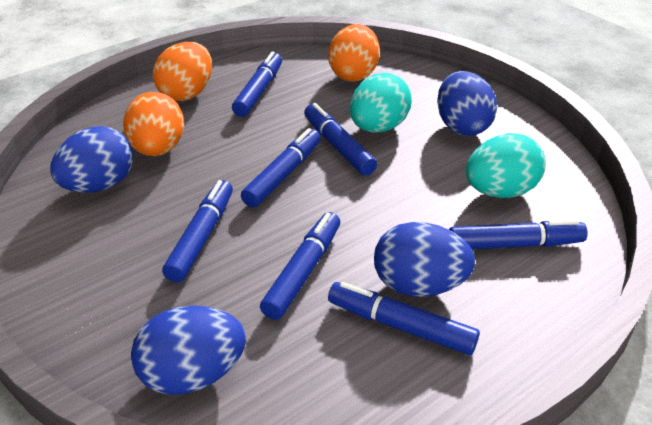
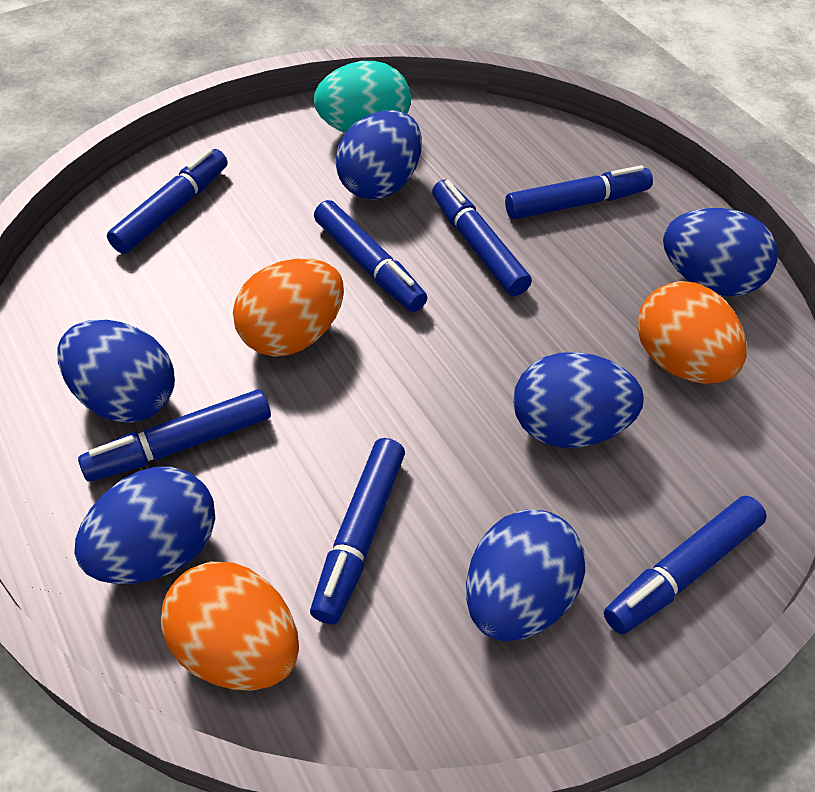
blue egg: 4 -> 6
turquoise egg: 2 -> 1

